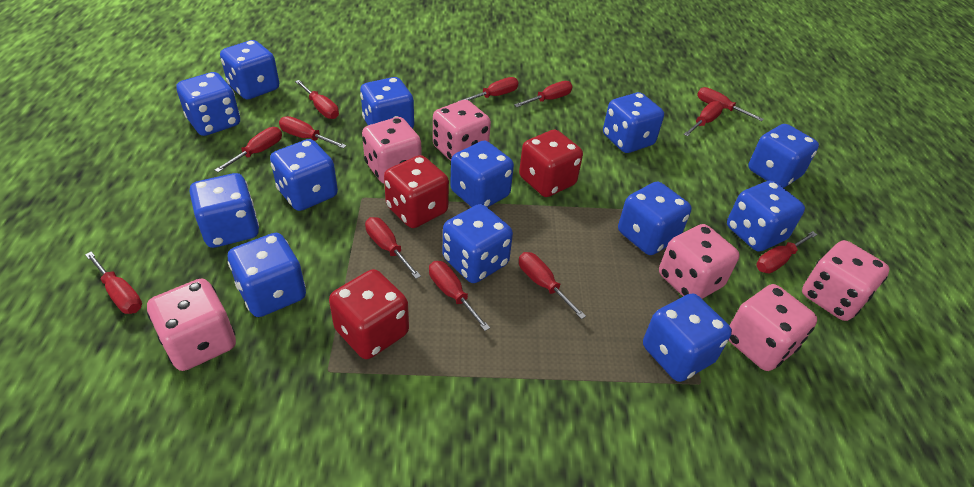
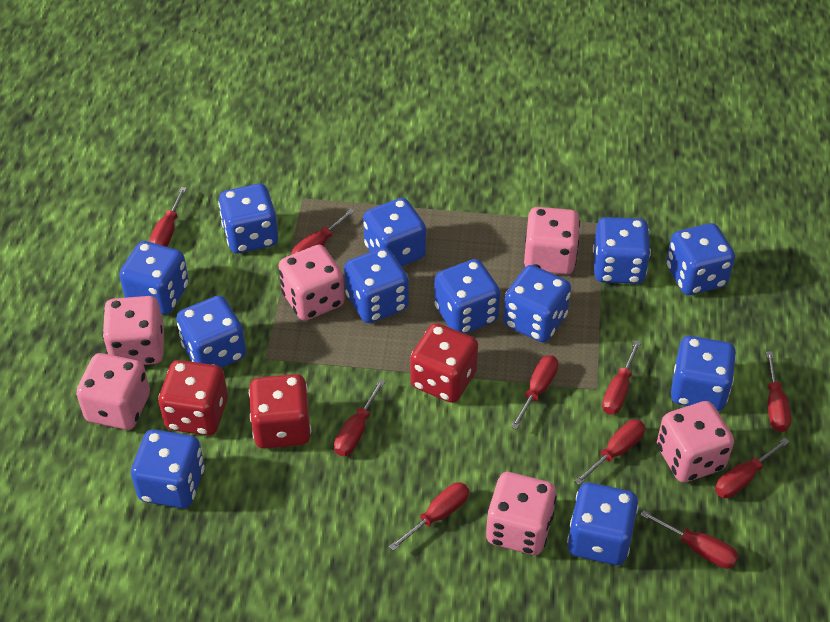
blue dice: 13 -> 12
red screwdriver: 12 -> 10

